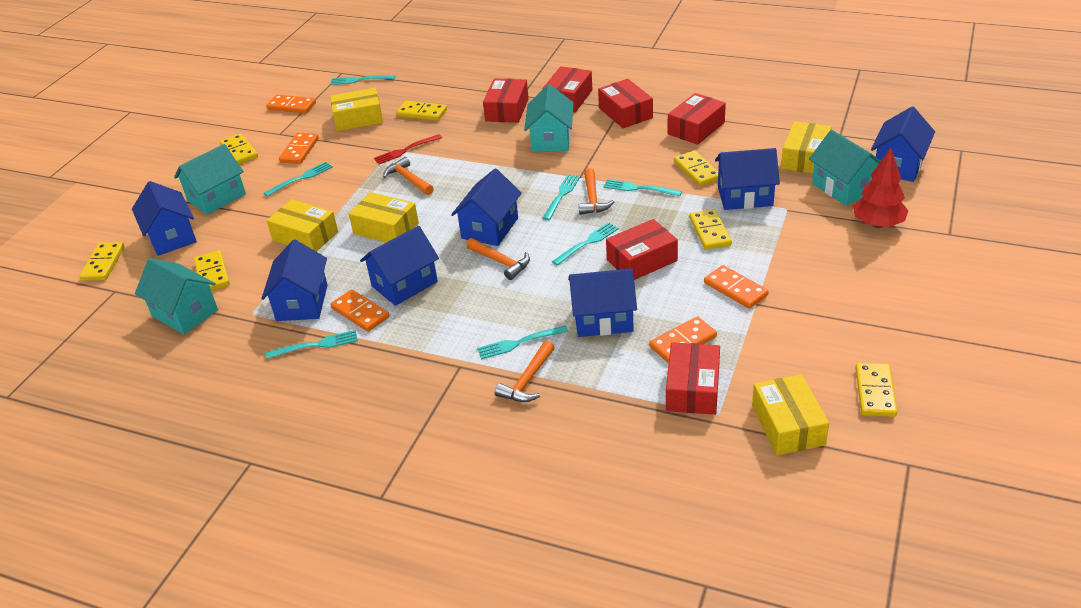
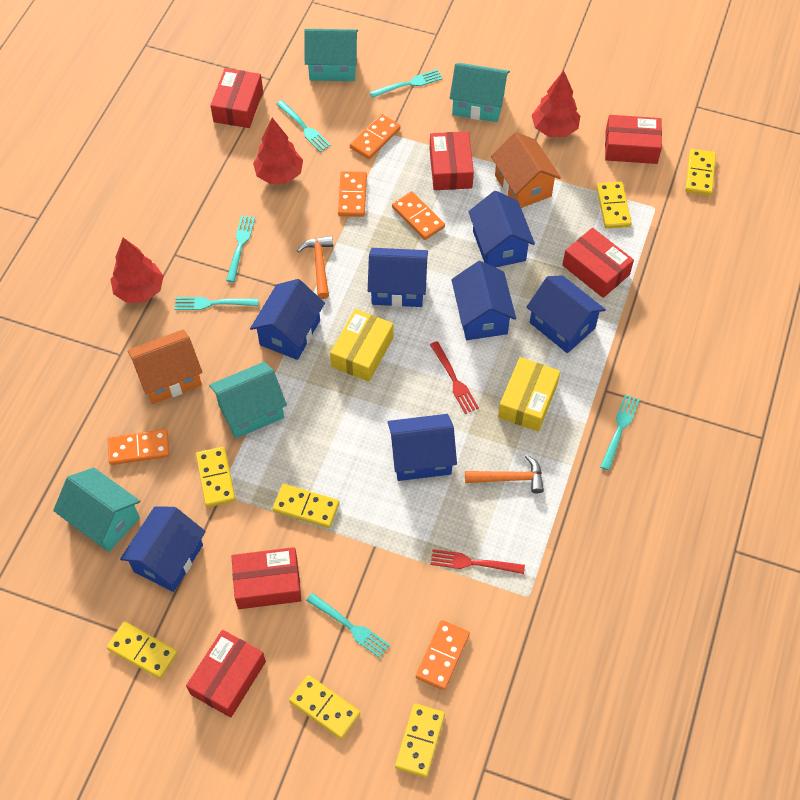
orange hammer: 4 -> 2
orange house: 0 -> 2
red fork: 1 -> 2
red tree: 1 -> 3
turquoise fork: 7 -> 6
yellow box: 5 -> 2

